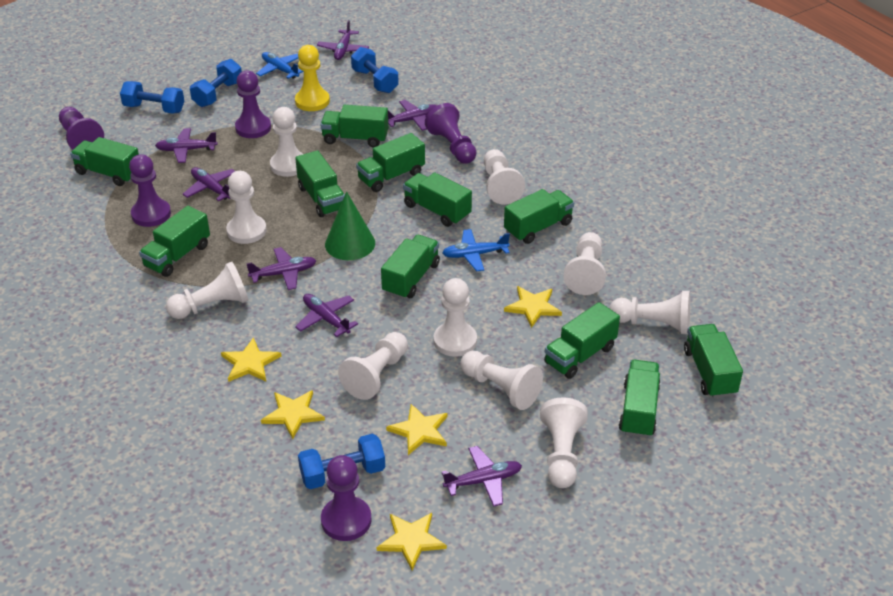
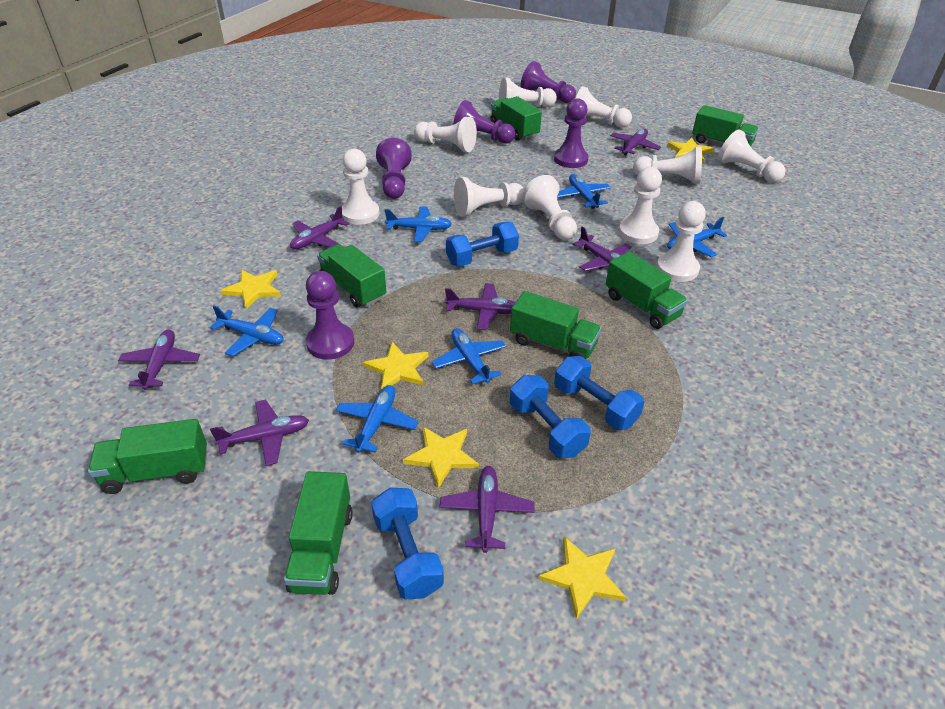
blue plane: 2 -> 6
green cone: 1 -> 0
green truck: 11 -> 7
yellow pawn: 1 -> 0

